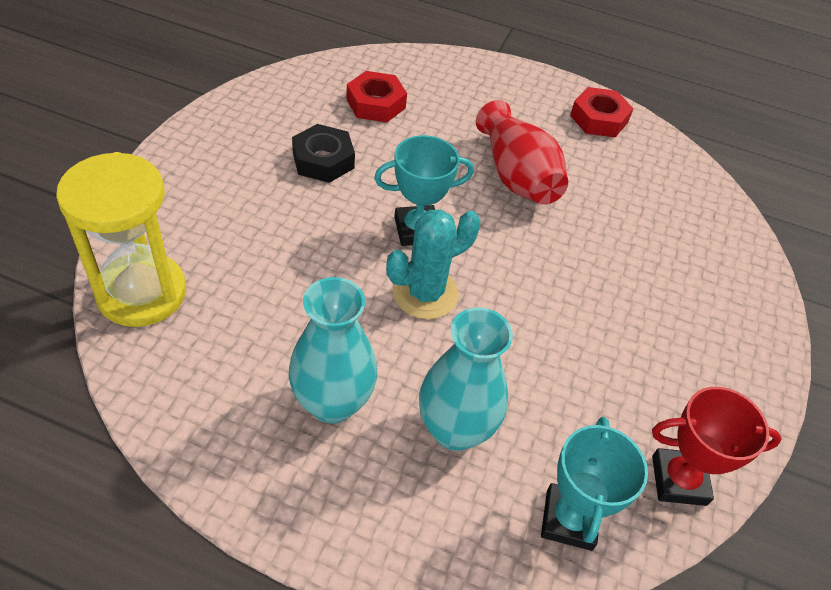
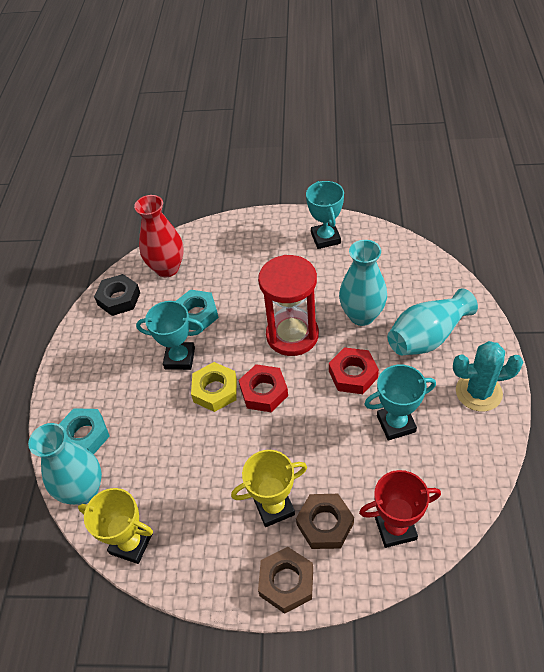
brown nut: 0 -> 2
red hourglass: 0 -> 1
turquoise nut: 0 -> 2
turquoise trophy: 2 -> 3
turquoise vase: 2 -> 3
yellow hourglass: 1 -> 0
yellow nut: 0 -> 1
yellow trophy: 0 -> 2

